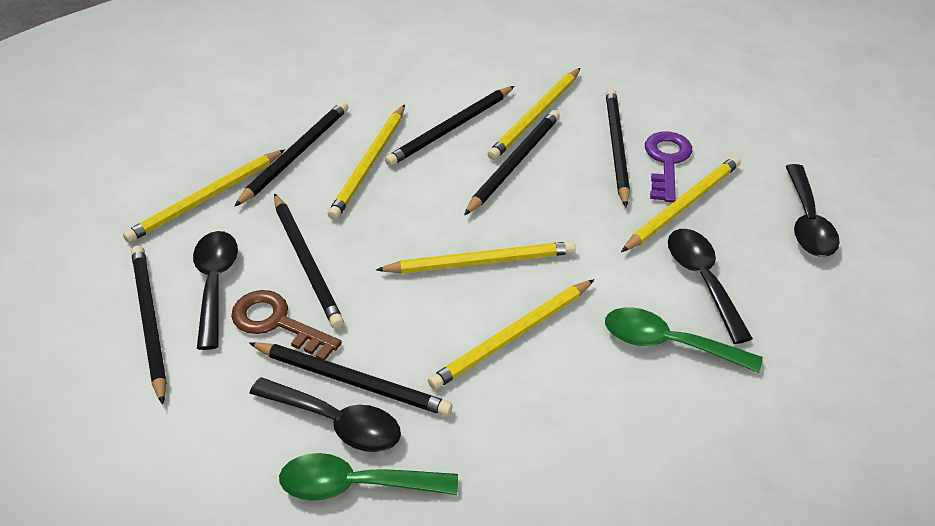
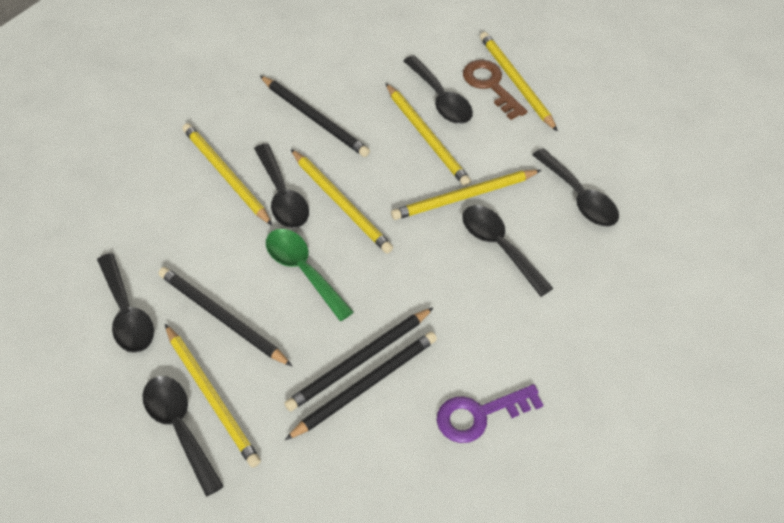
black pencil: 7 -> 4
black spoon: 4 -> 6
green spoon: 2 -> 1

